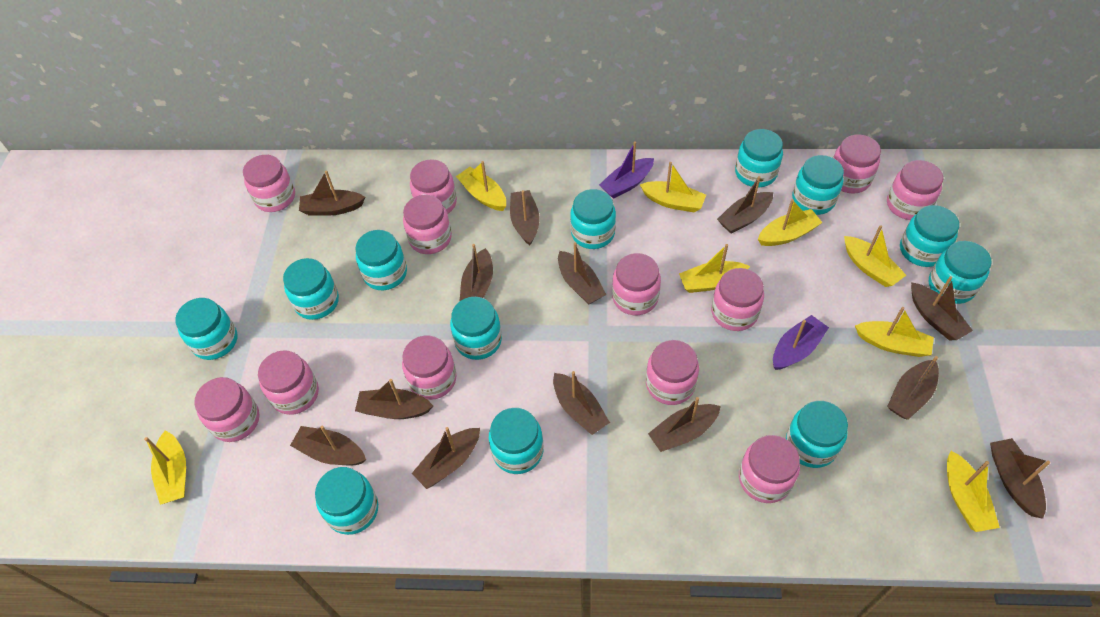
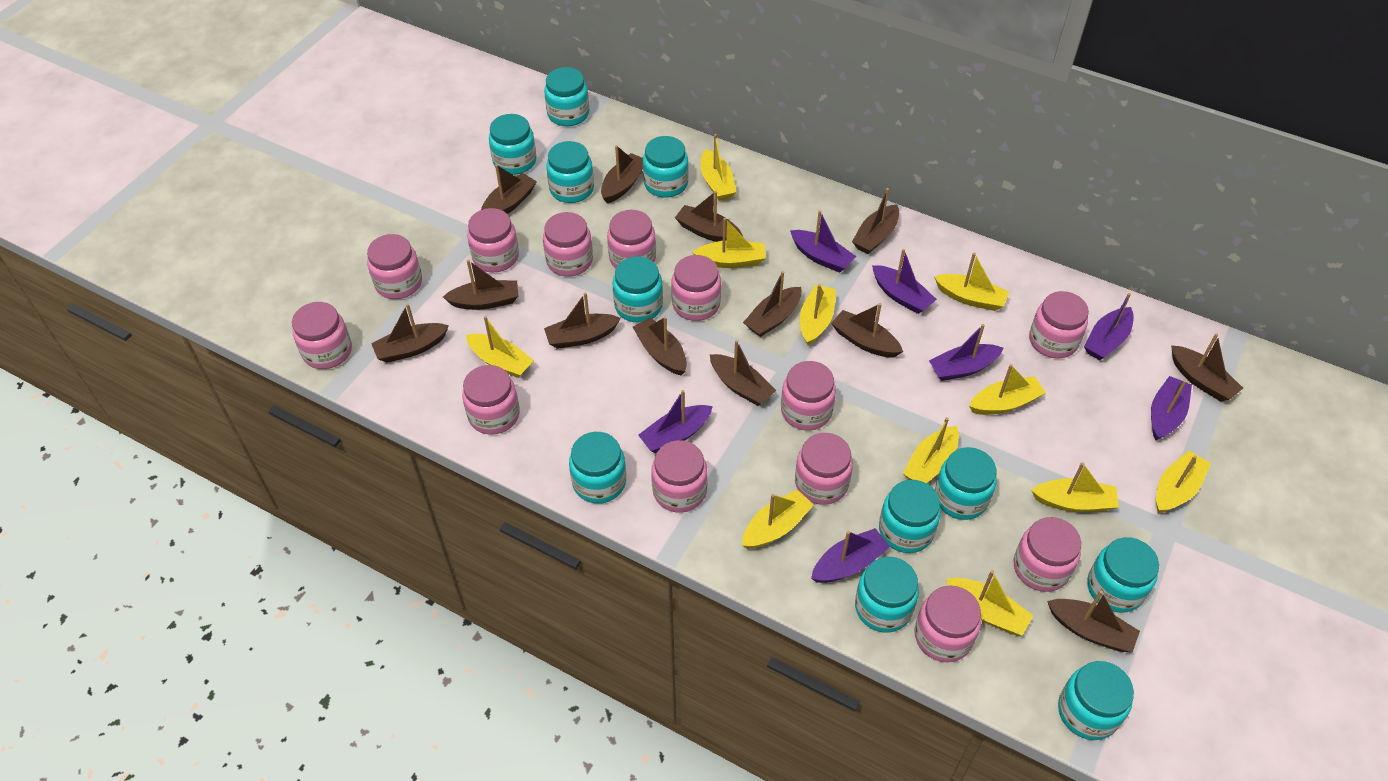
pink jar: 12 -> 13
purple boat: 2 -> 7
turquoise jar: 12 -> 11
yellow boat: 8 -> 11

